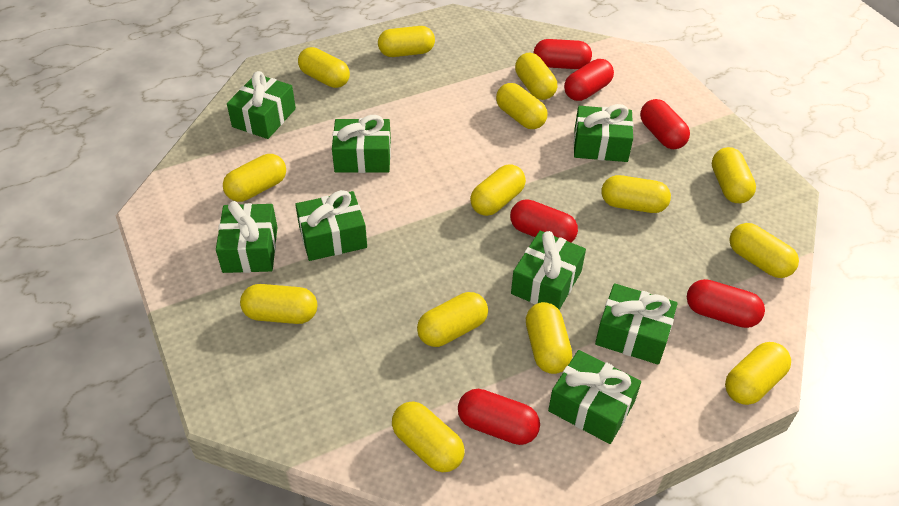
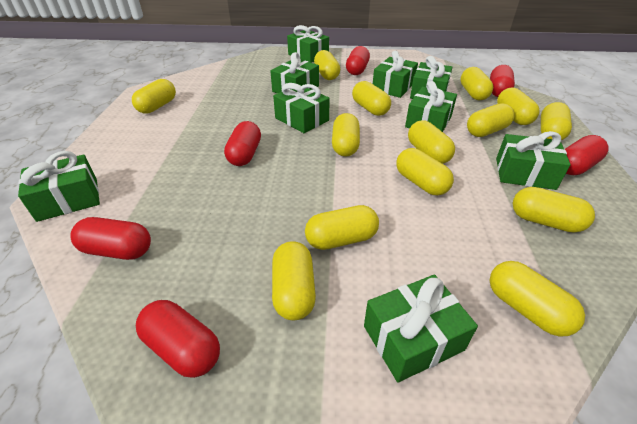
green gift: 8 -> 9

